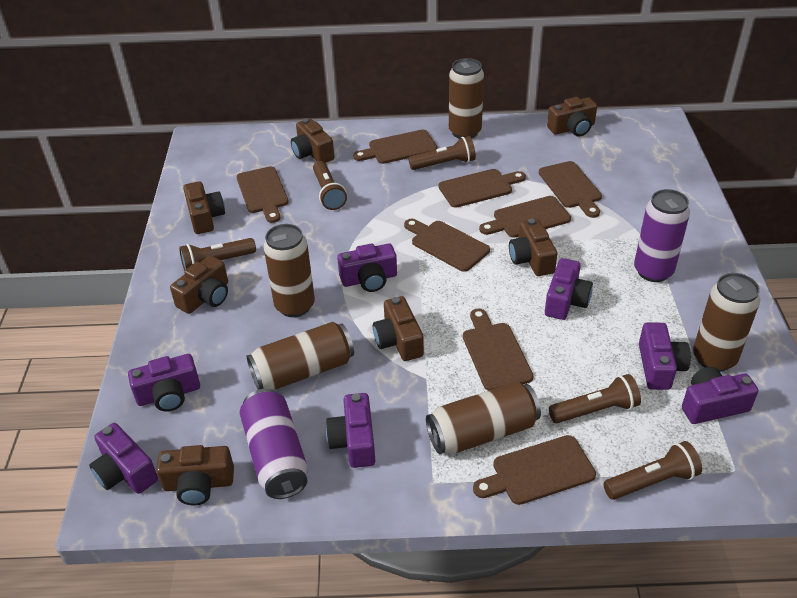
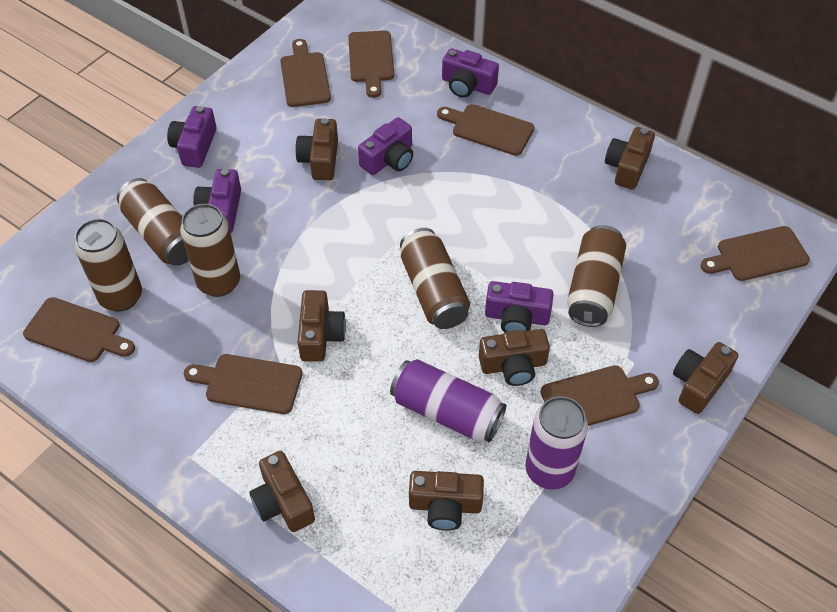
brown cutting board: 8 -> 7
brown flashlight: 5 -> 0
purple camera: 7 -> 5

